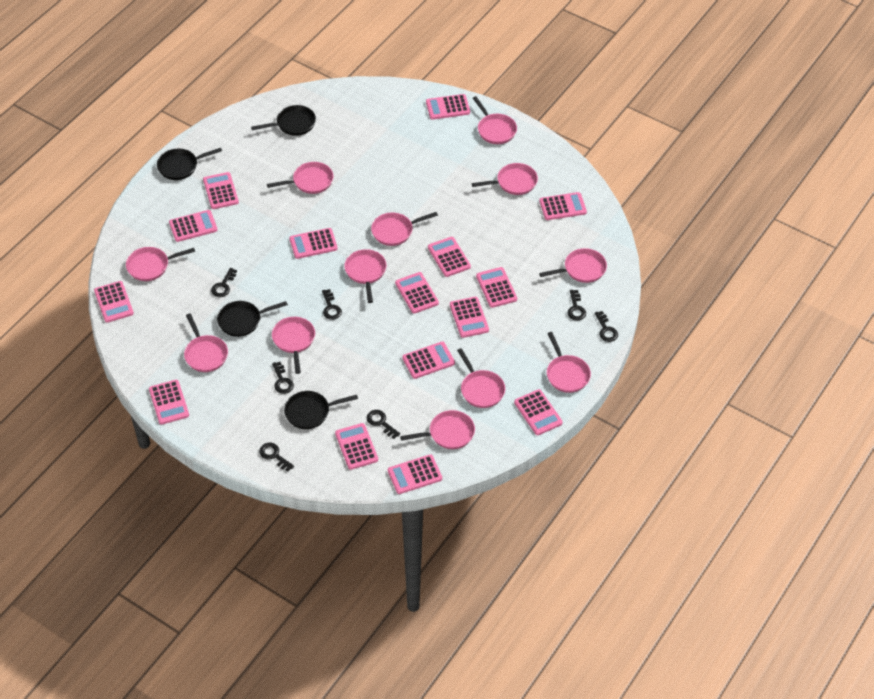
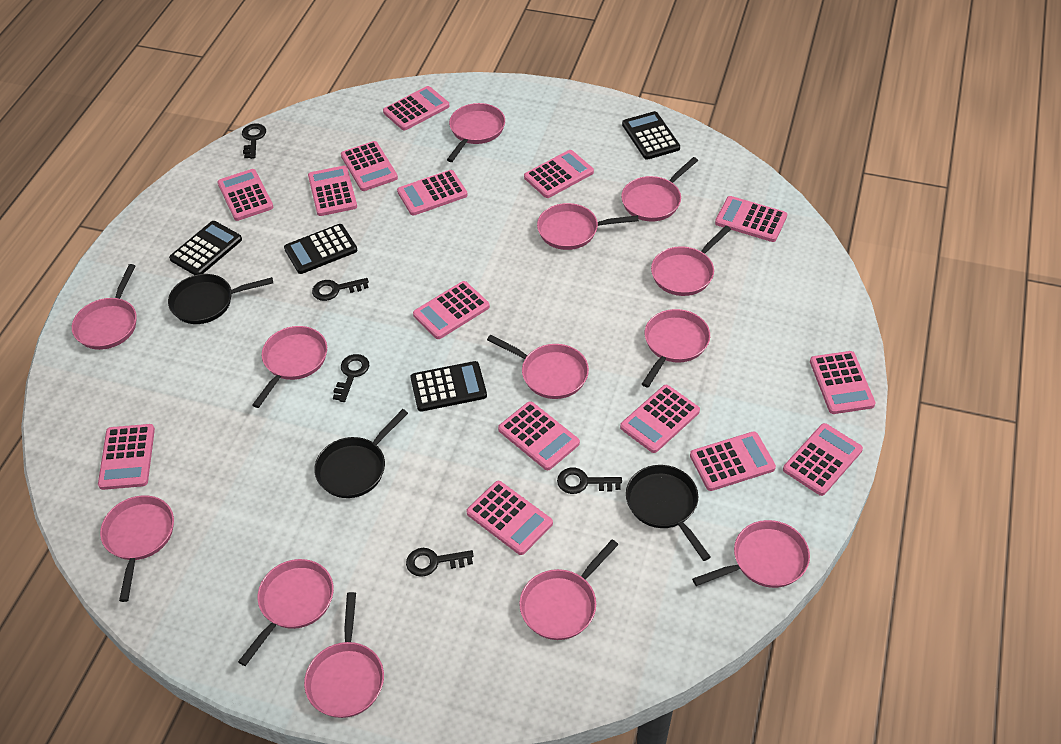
black calculator: 0 -> 4
black key: 7 -> 5
black pan: 4 -> 3
pink pan: 12 -> 13

